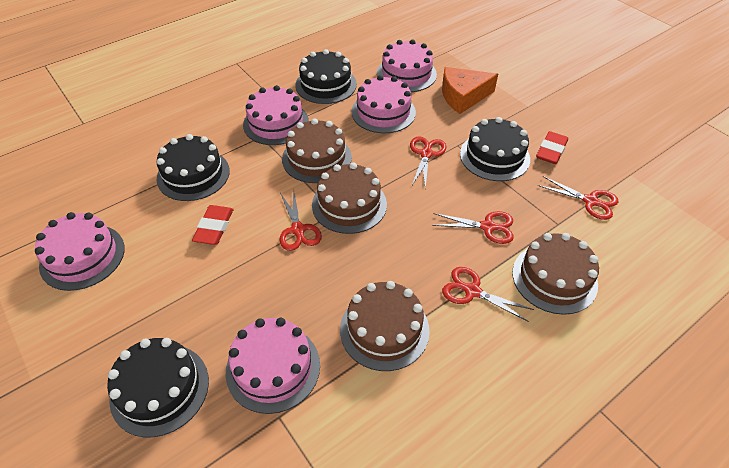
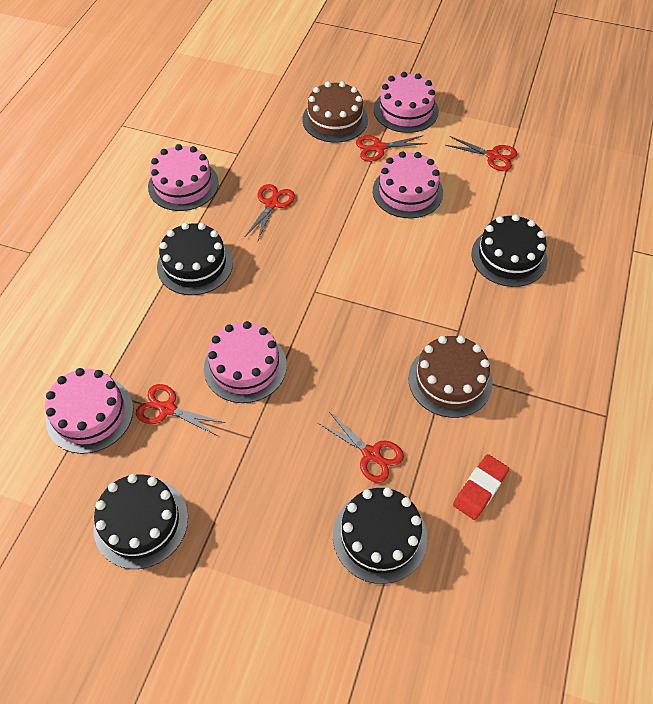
brown cake: 4 -> 2
orange cheese: 1 -> 0
red eraser: 2 -> 1

